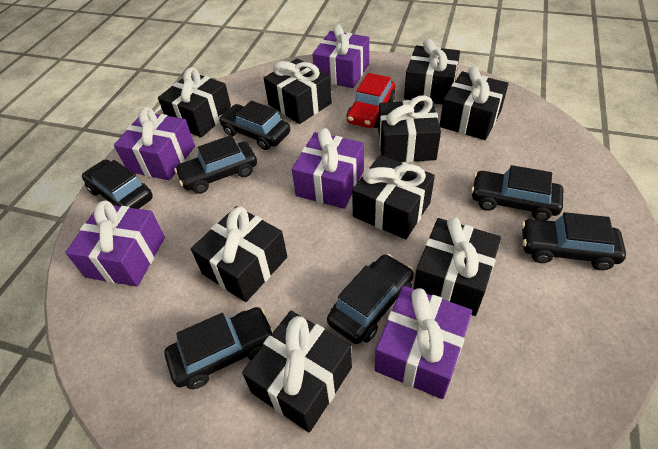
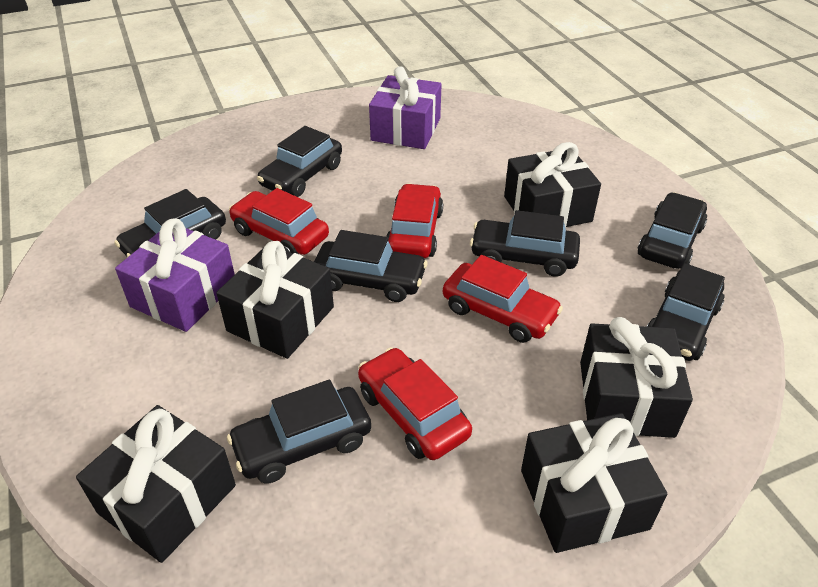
black gift: 9 -> 5
purple gift: 5 -> 2
red car: 1 -> 4

